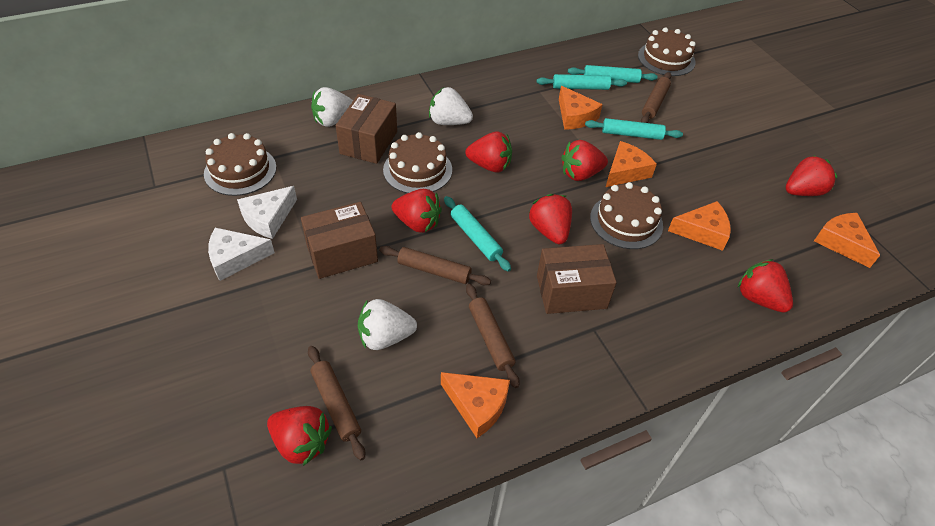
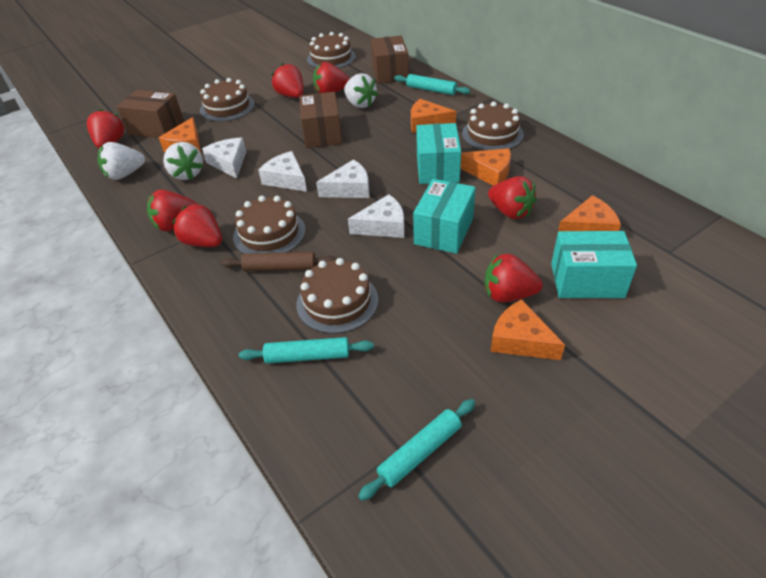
brown cake: 4 -> 5
brown rolling pin: 4 -> 1
turquoise box: 0 -> 3
turquoise rolling pin: 4 -> 3
white cheese: 2 -> 4

